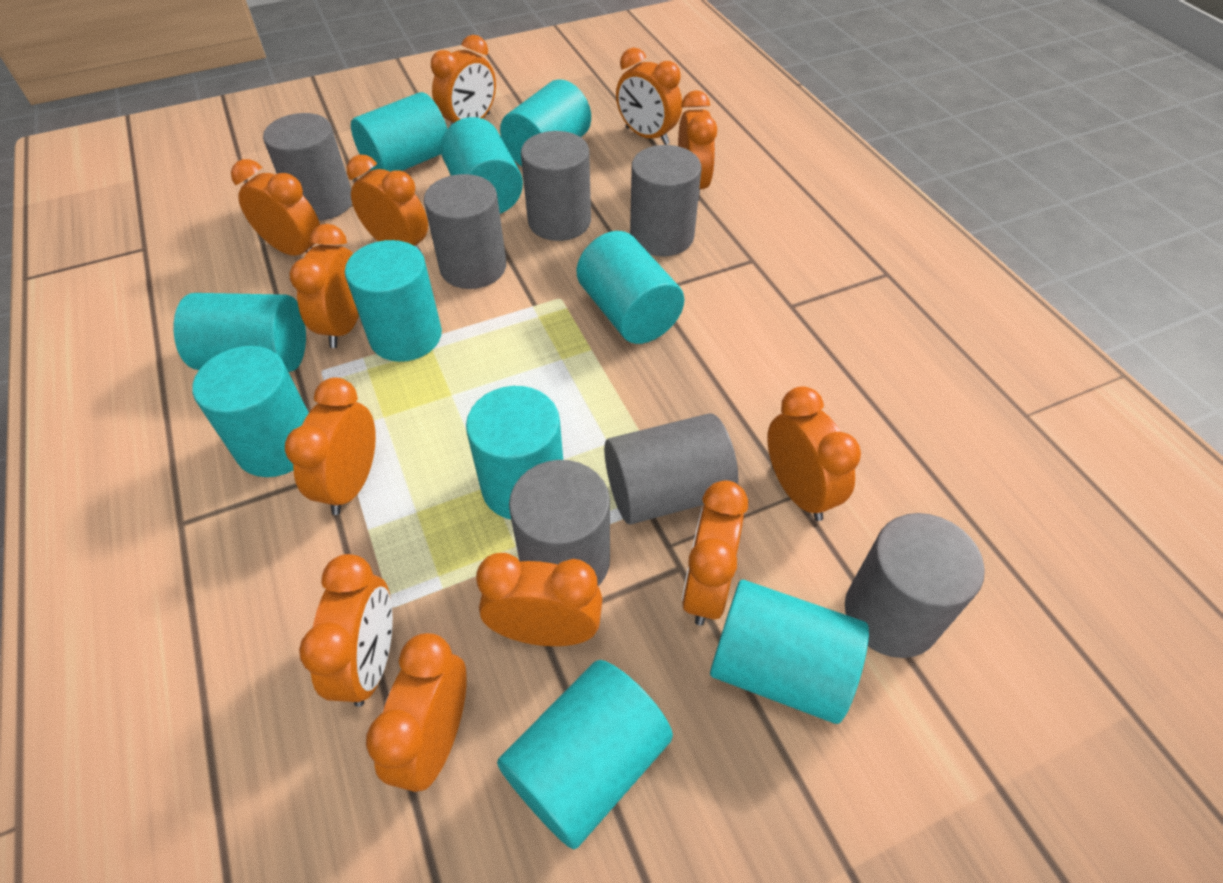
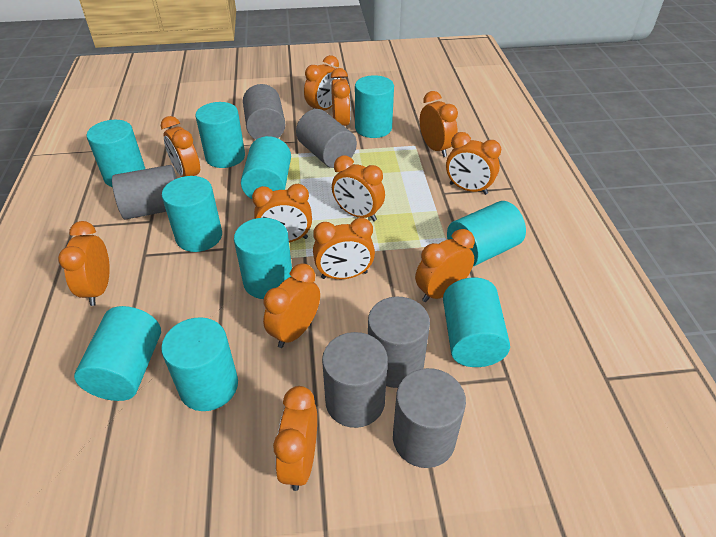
grey cylinder: 7 -> 6

